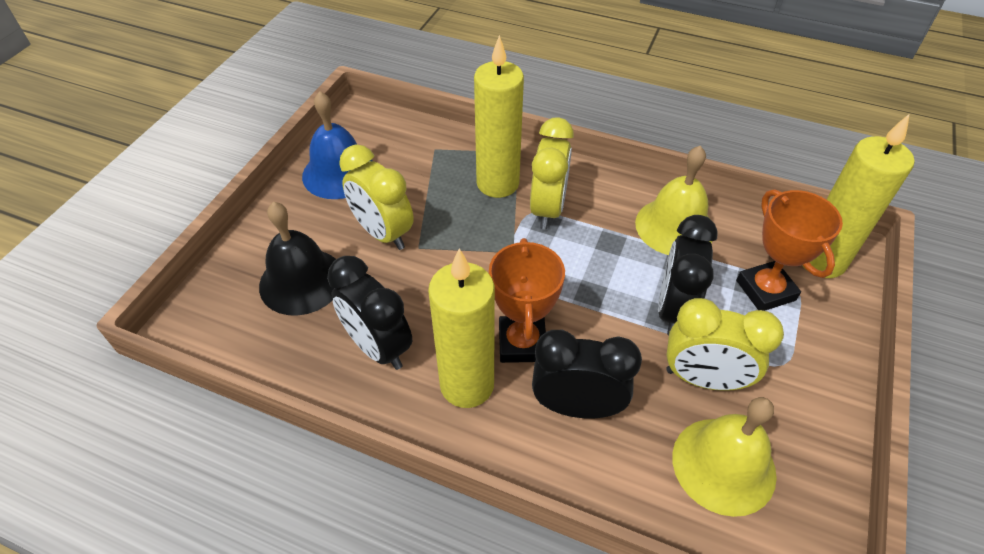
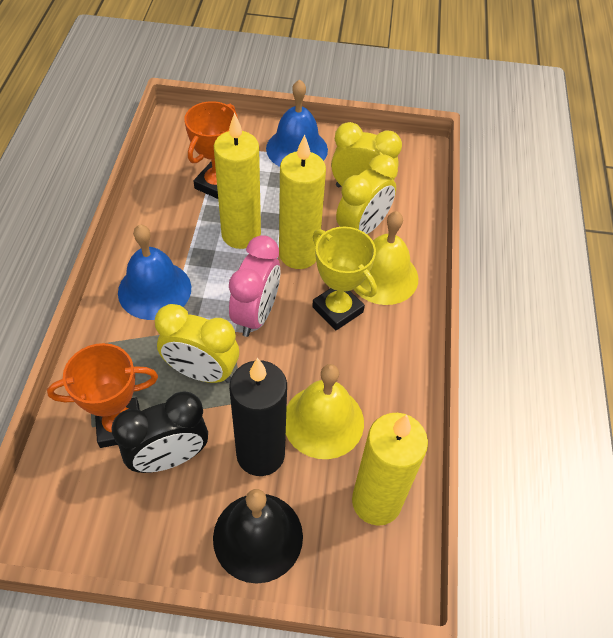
black candle: 0 -> 1
black clock: 3 -> 1
blue bell: 1 -> 2
pink clock: 0 -> 1
yellow trophy: 0 -> 1

